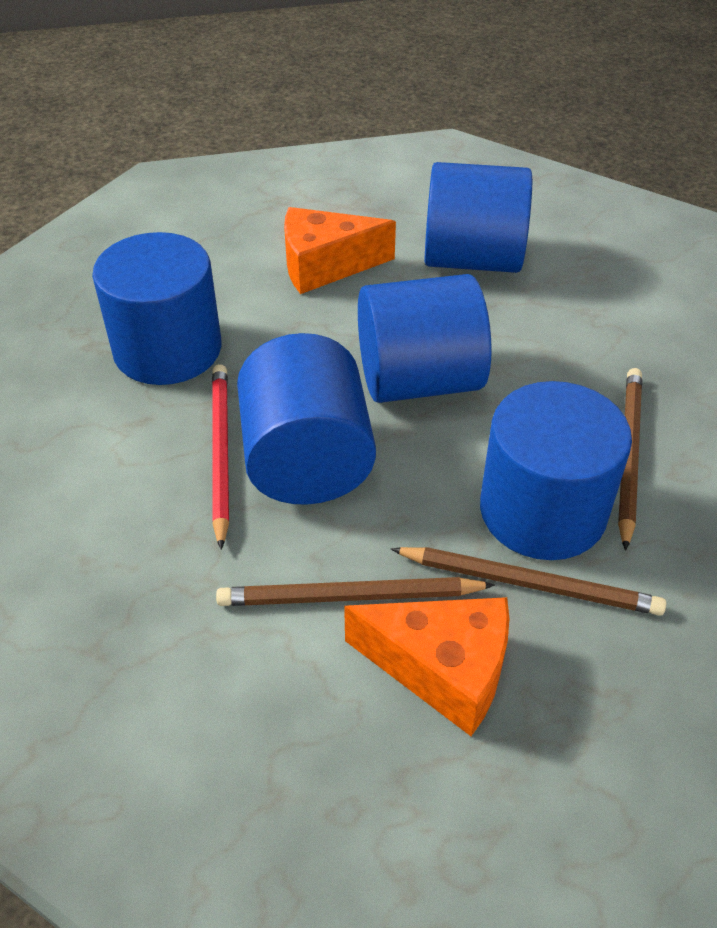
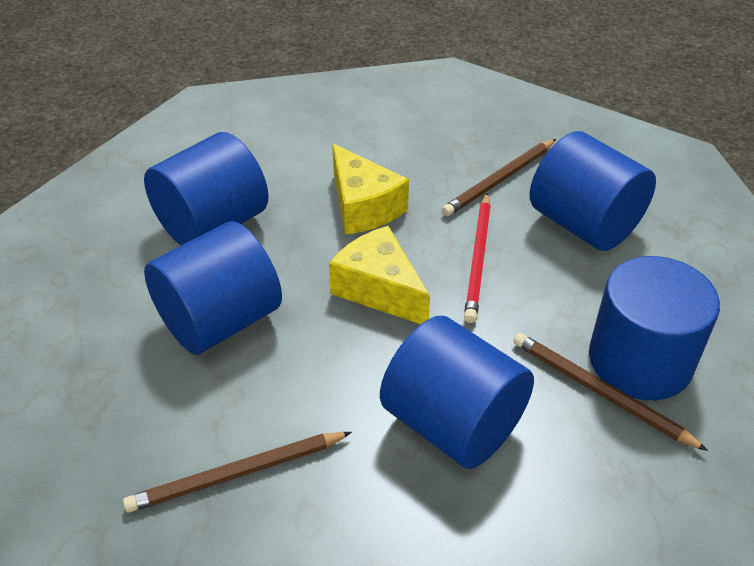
orange cheese: 2 -> 0
yellow cheese: 0 -> 2

